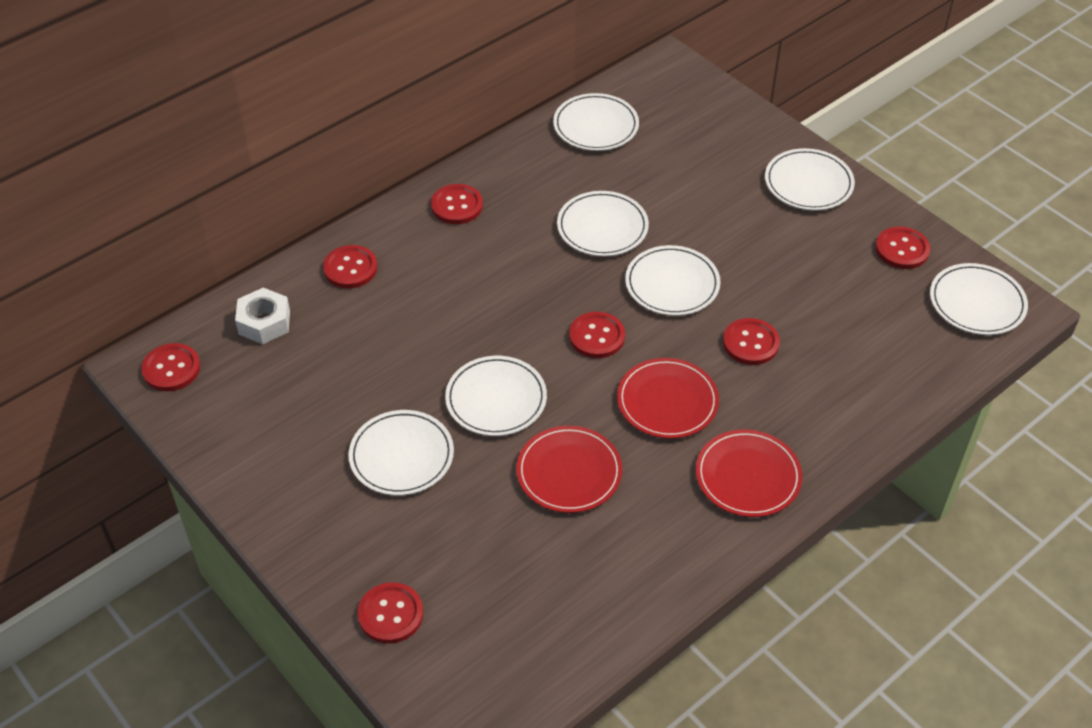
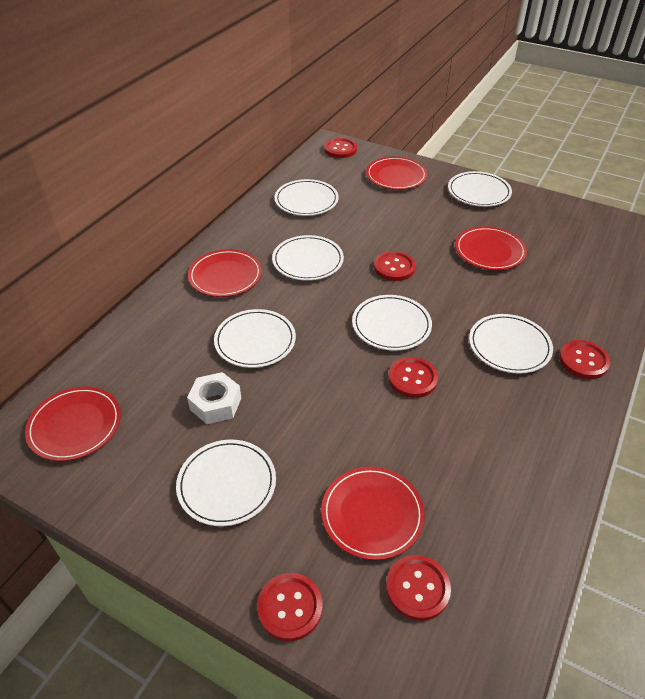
red button: 7 -> 6
red plate: 3 -> 5

